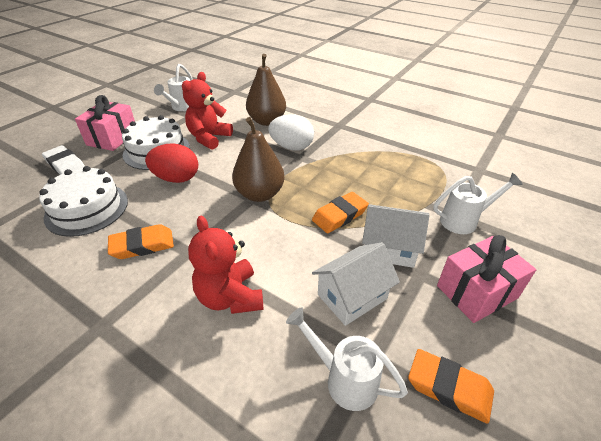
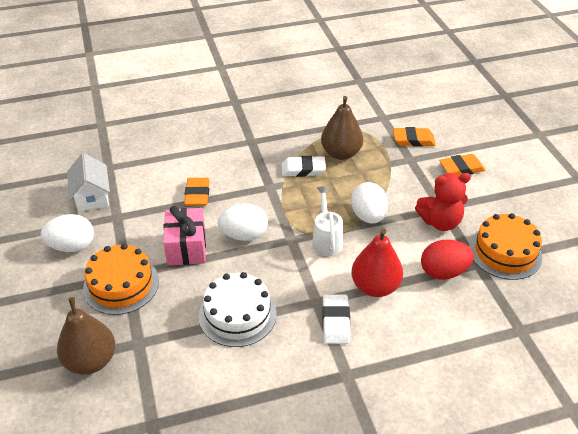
orange cake: 0 -> 2
pink gift: 2 -> 1
red pear: 0 -> 1
red teddy bear: 2 -> 1
white cake: 2 -> 1
white egg: 1 -> 3
white eraser: 1 -> 2
white house: 2 -> 1
white watering can: 3 -> 1

